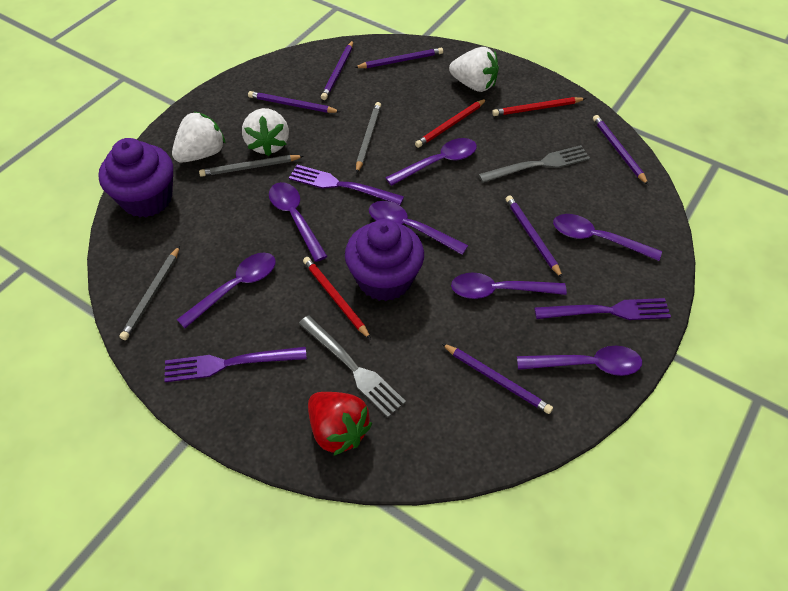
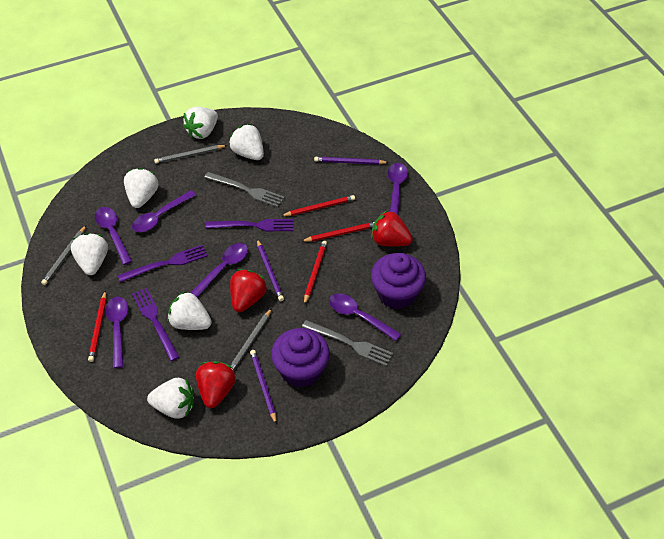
purple pencil: 6 -> 3
purple spoon: 7 -> 6
red pencil: 3 -> 4
red strawberry: 1 -> 3
white strawberry: 3 -> 6

